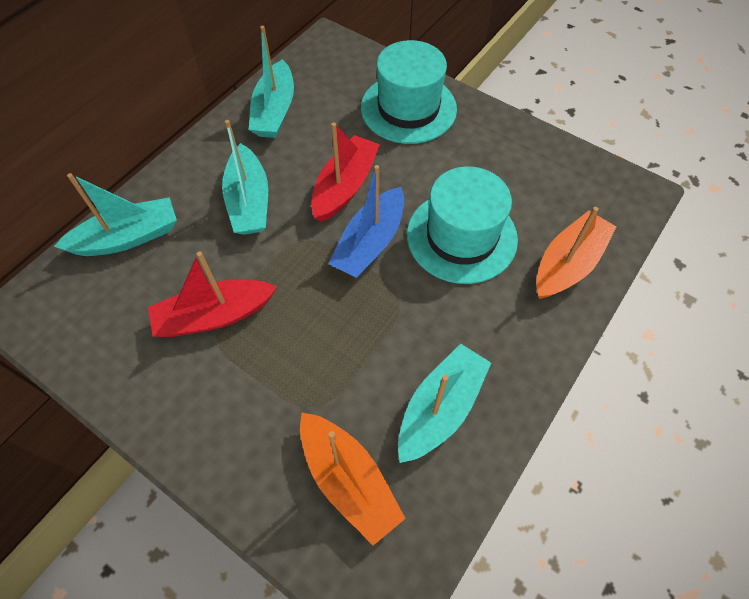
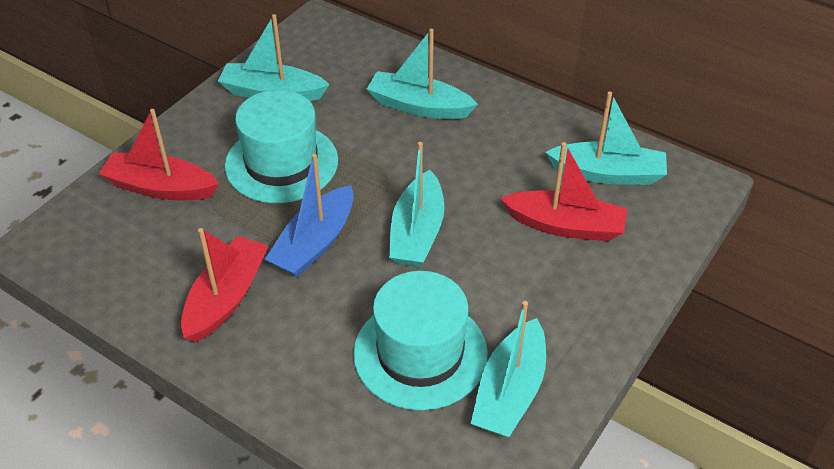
orange boat: 2 -> 0
red boat: 2 -> 3
turquoise boat: 4 -> 5

